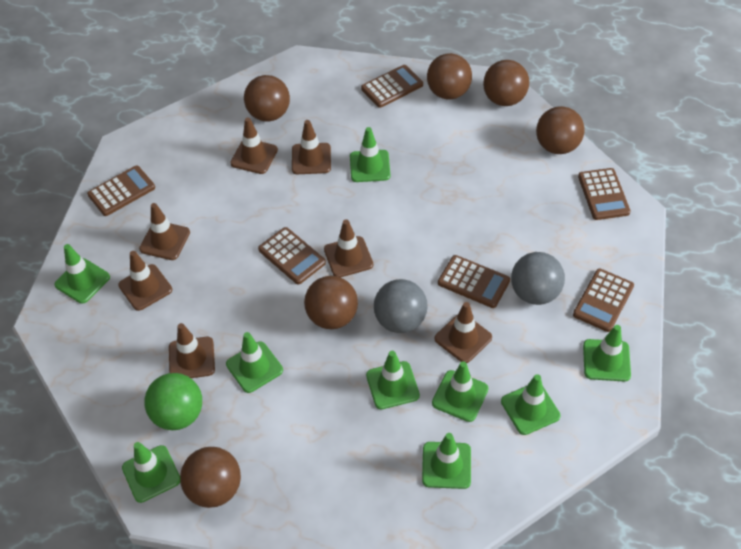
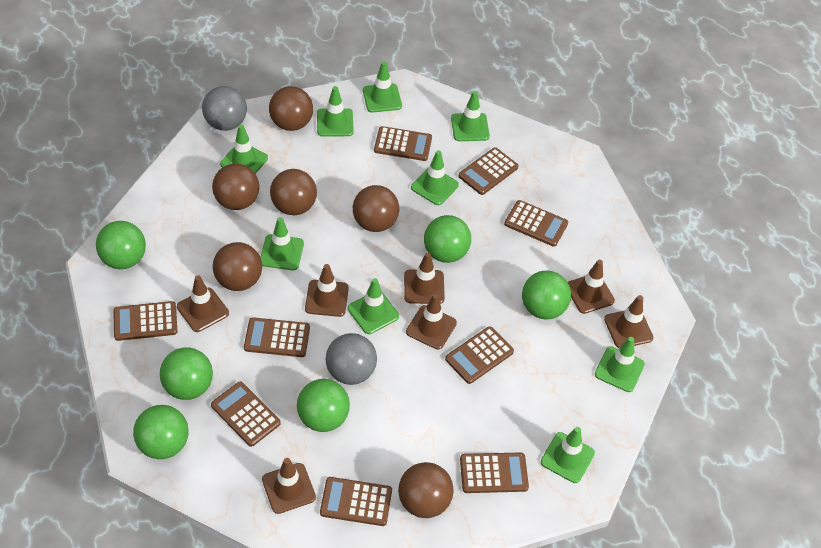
brown calculator: 6 -> 9
green ball: 1 -> 6

